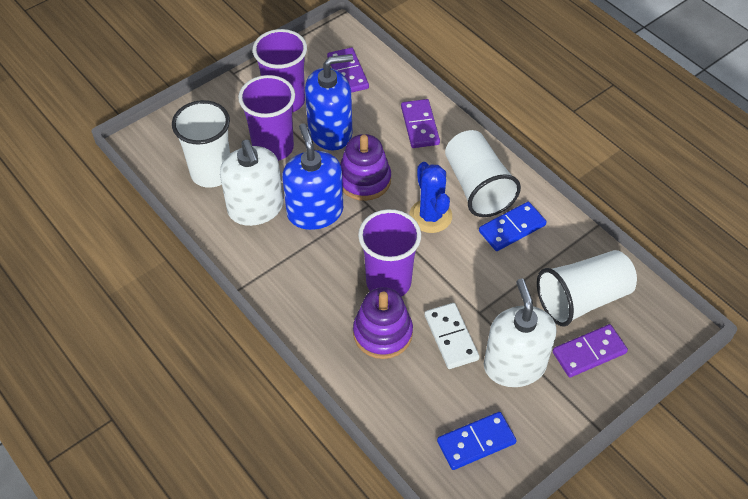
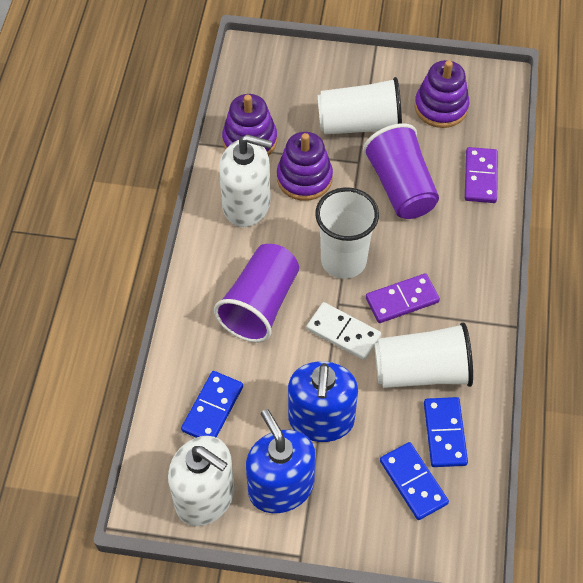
blue cactus: 1 -> 0
blue domino: 2 -> 3
purple cup: 3 -> 2
purple domino: 3 -> 2
purple stacking toy: 2 -> 3

